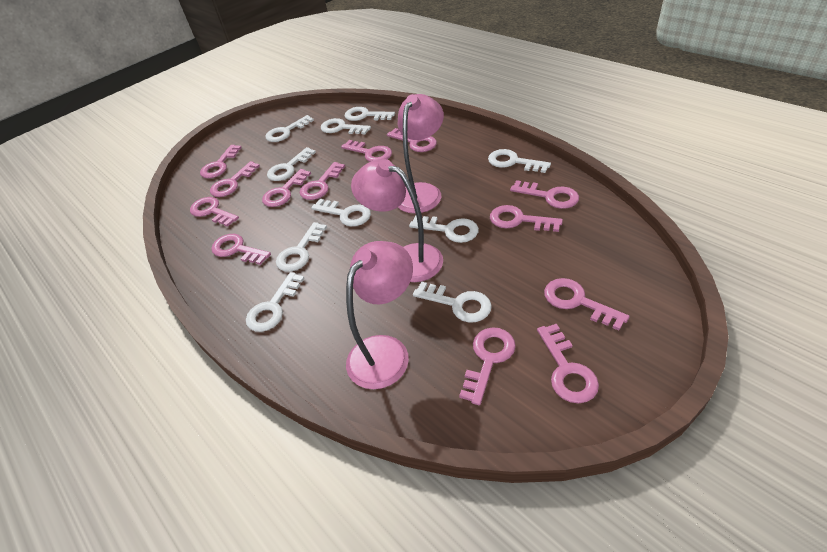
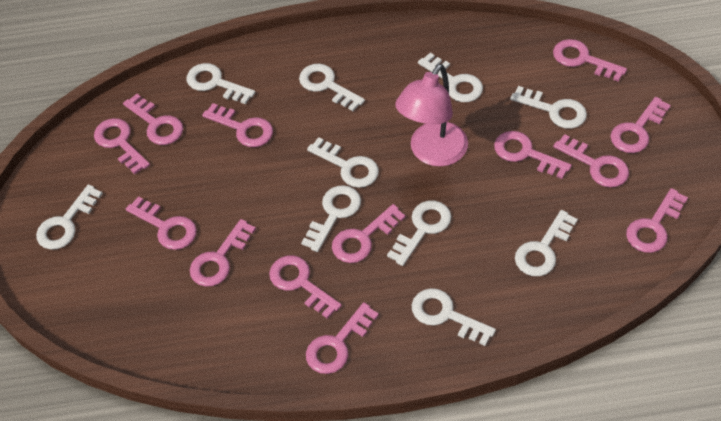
pink lamp: 3 -> 1

